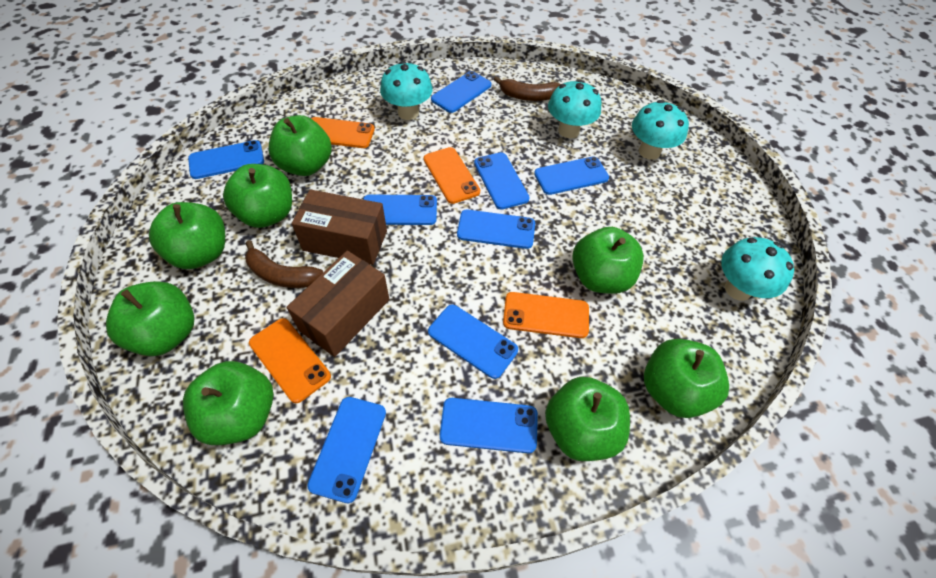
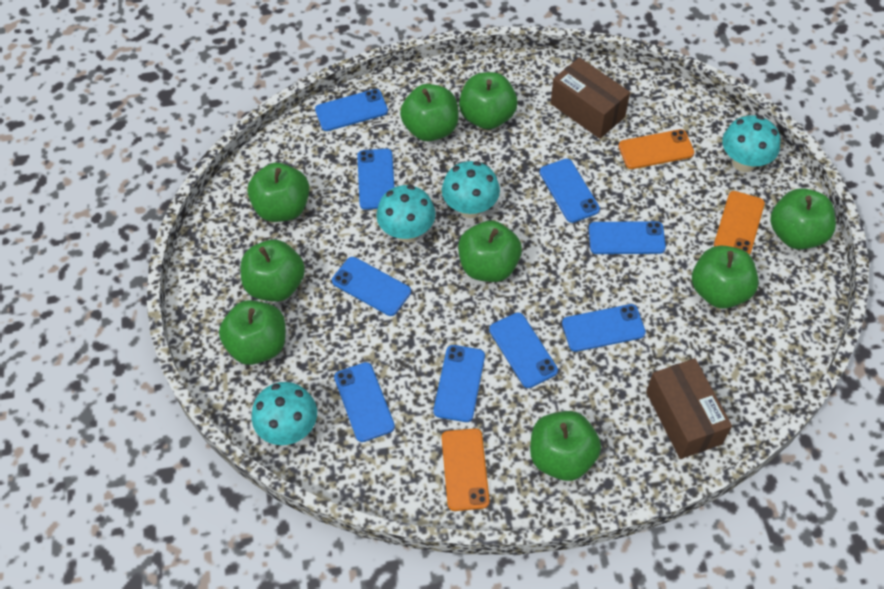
brown banana: 2 -> 0
green apple: 8 -> 9
orange phone: 4 -> 3

